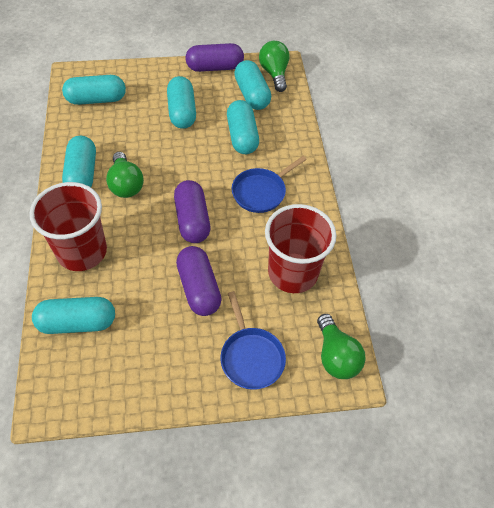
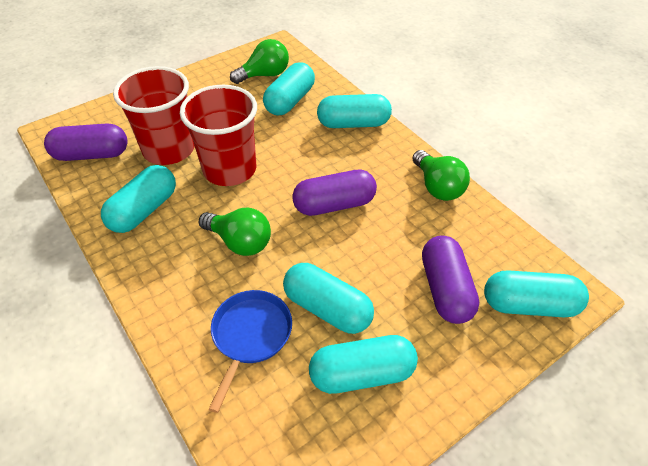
blue pan: 2 -> 1

